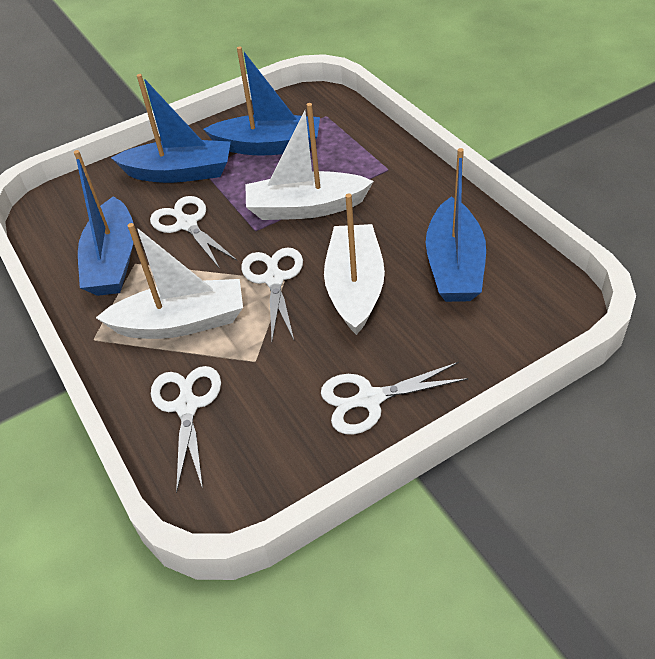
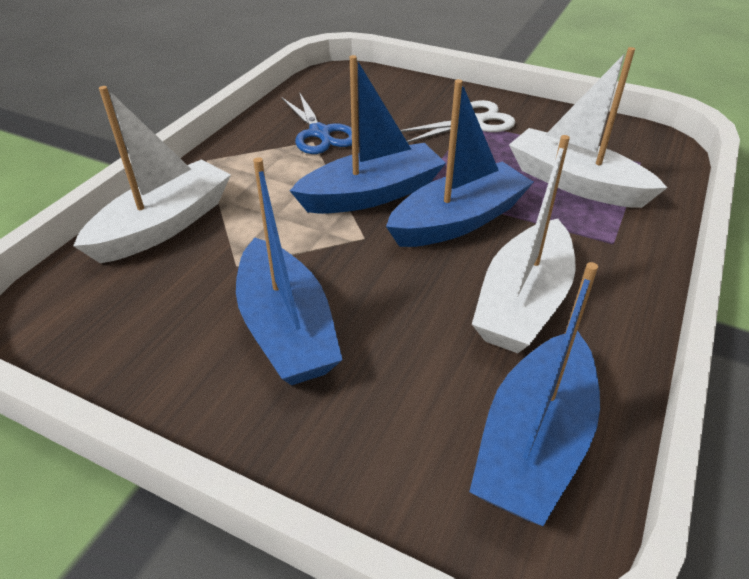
blue scissors: 0 -> 1
white scissors: 4 -> 1

